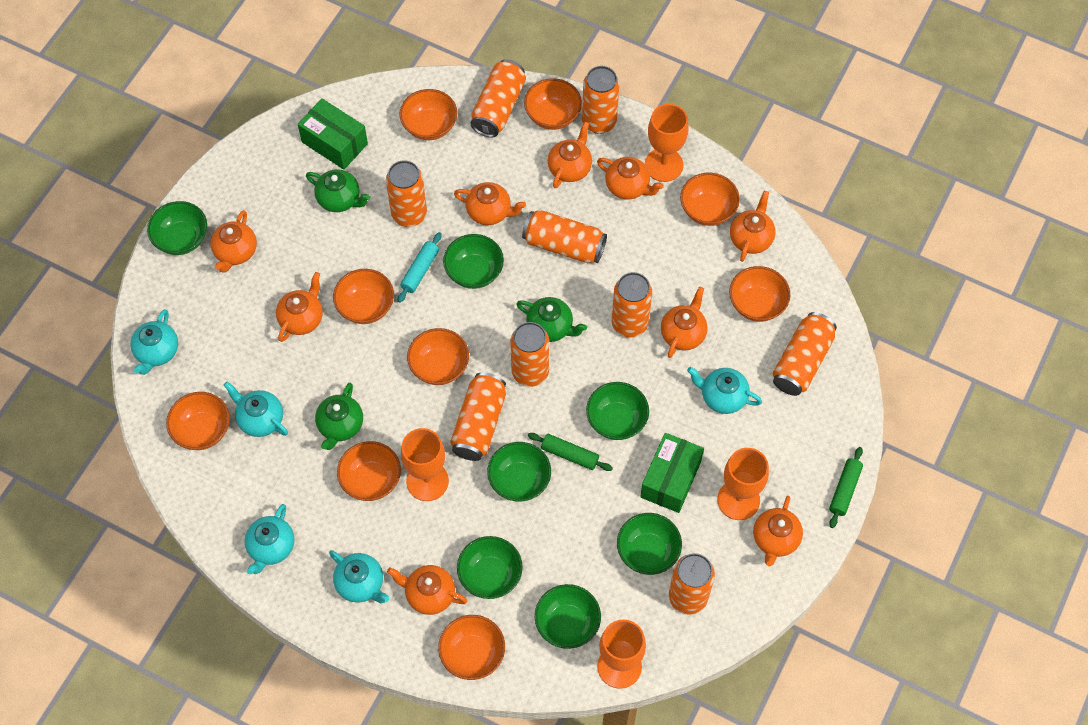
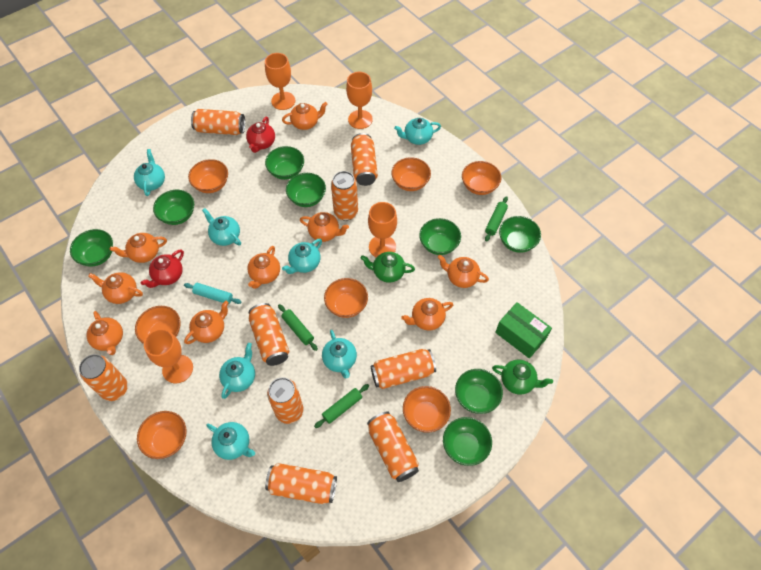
green bowl: 7 -> 8
green box: 2 -> 1
green rolling pin: 2 -> 3
green teapot: 3 -> 2
orange bowl: 9 -> 7
red teapot: 0 -> 2
turquoise teapot: 5 -> 7

